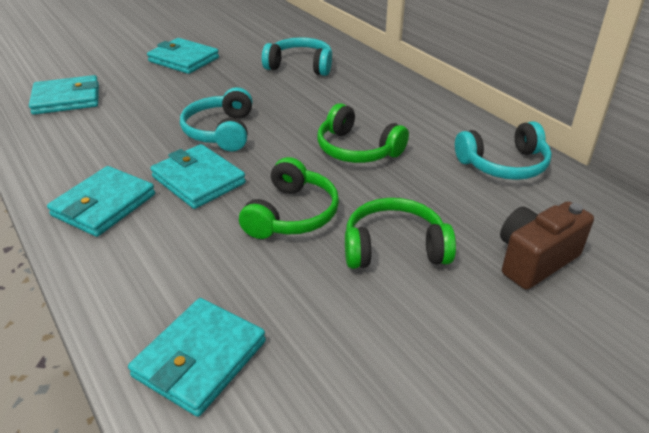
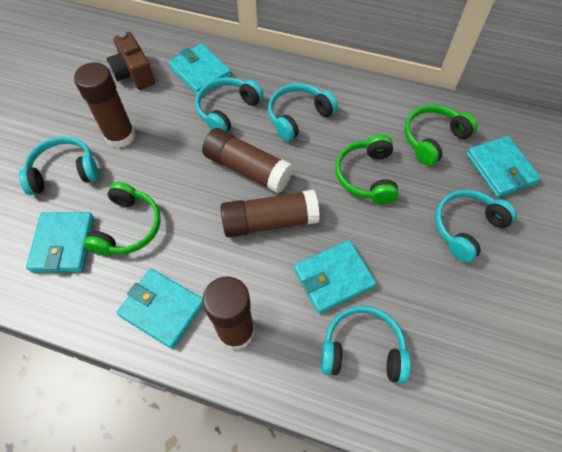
brown glue stick: 0 -> 4
turquoise headphones: 3 -> 5

